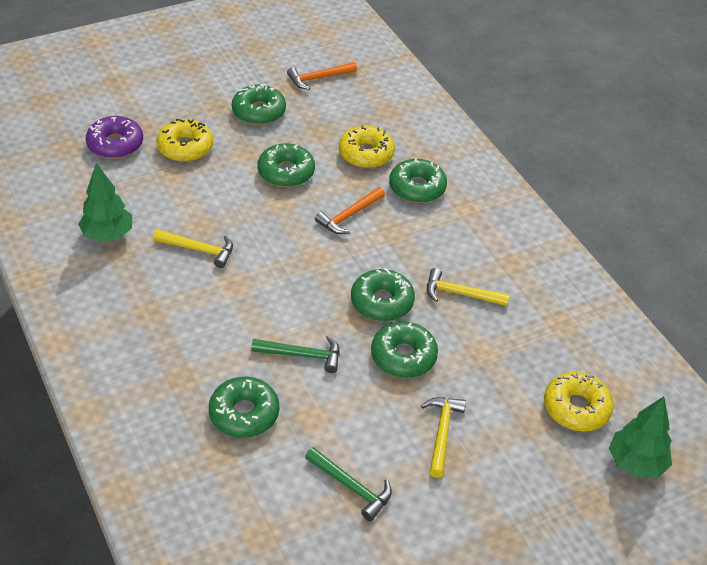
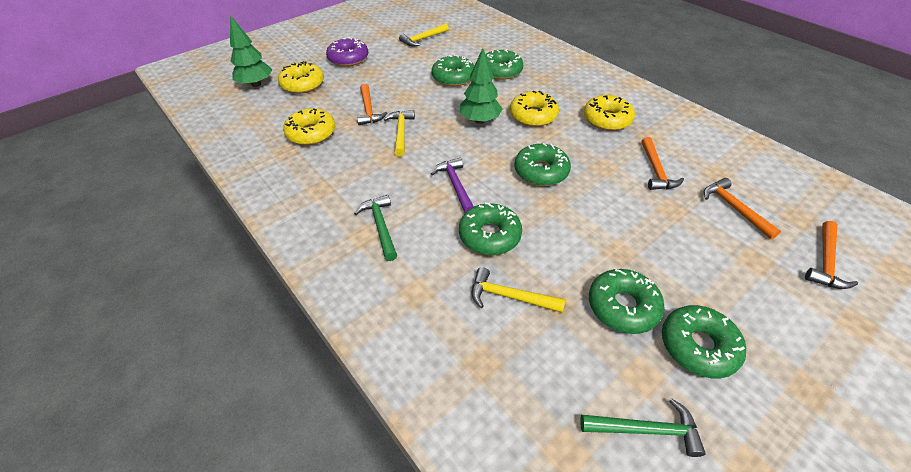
orange hammer: 2 -> 4
purple hammer: 0 -> 1
yellow donut: 3 -> 4

